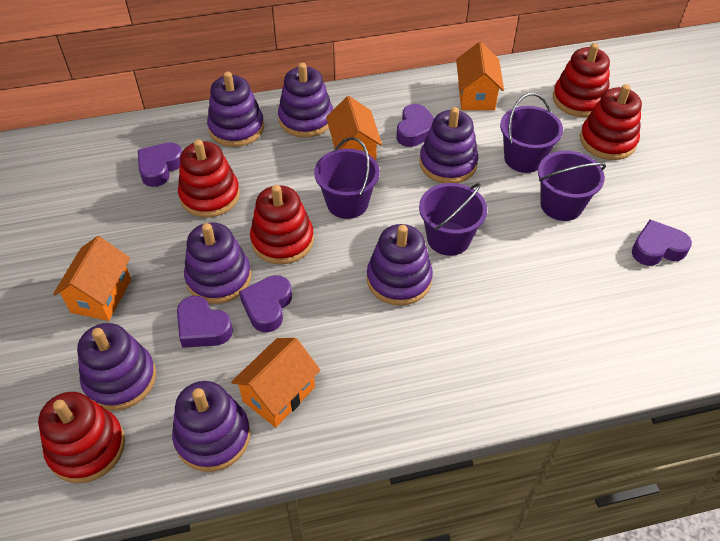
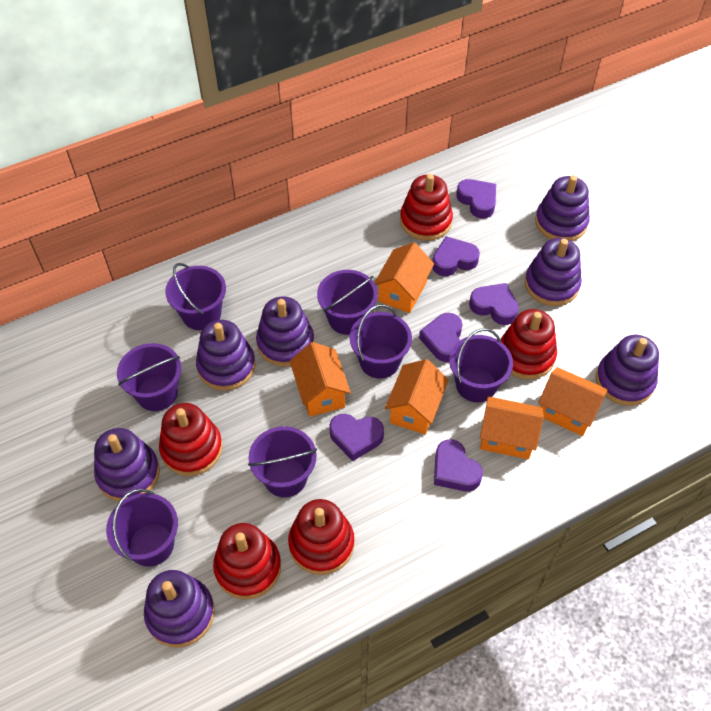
orange house: 4 -> 5
purple bucket: 4 -> 7
purple heart: 5 -> 6

